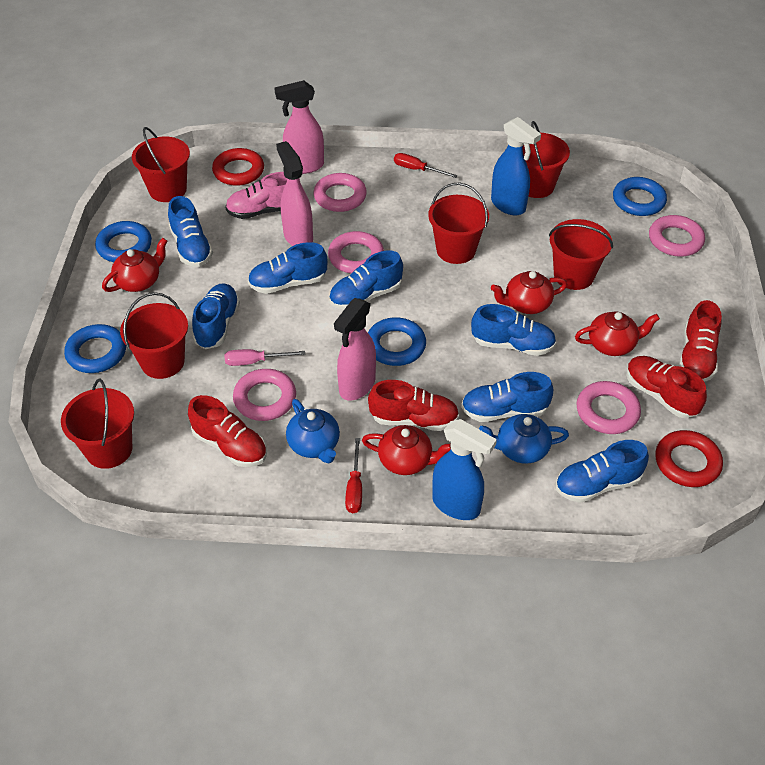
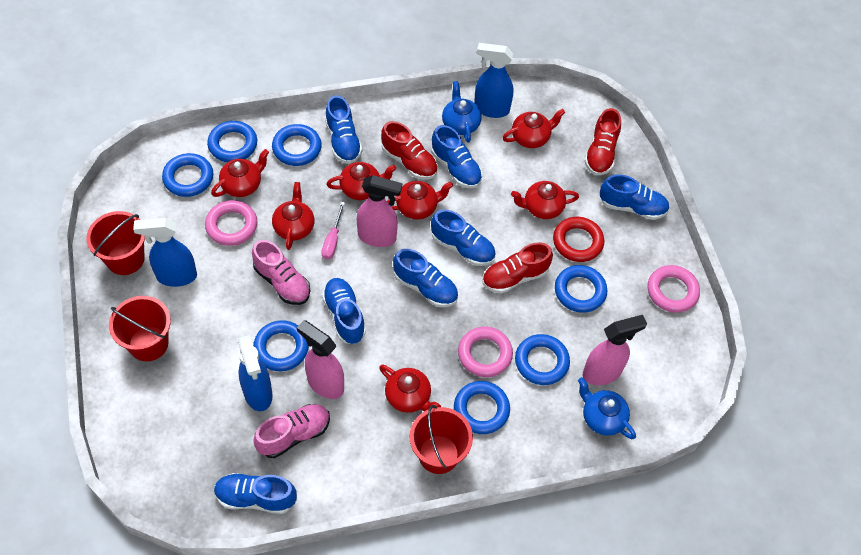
blue ring: 4 -> 7
blue spray bottle: 2 -> 3
pink ring: 5 -> 3
pink shoe: 1 -> 2
red bucket: 6 -> 3
red ring: 2 -> 1
red screwdriver: 2 -> 0
red shoe: 4 -> 3
red teapot: 4 -> 7

